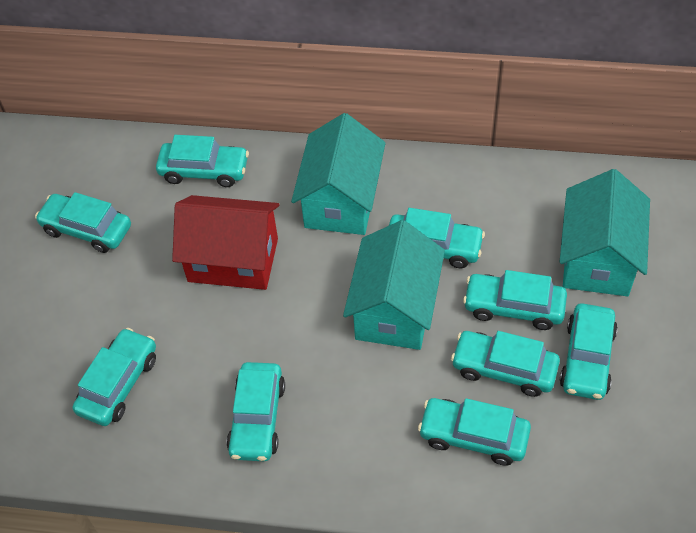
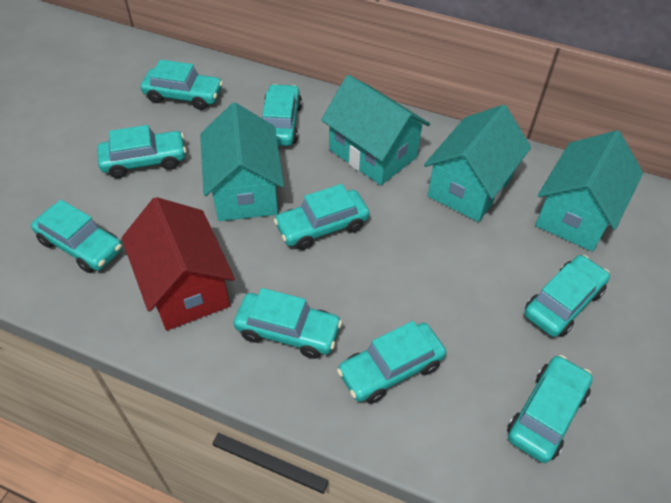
turquoise house: 3 -> 4

